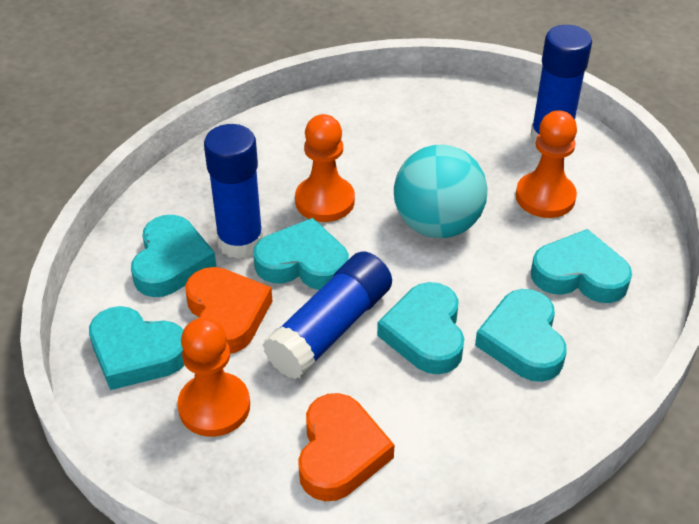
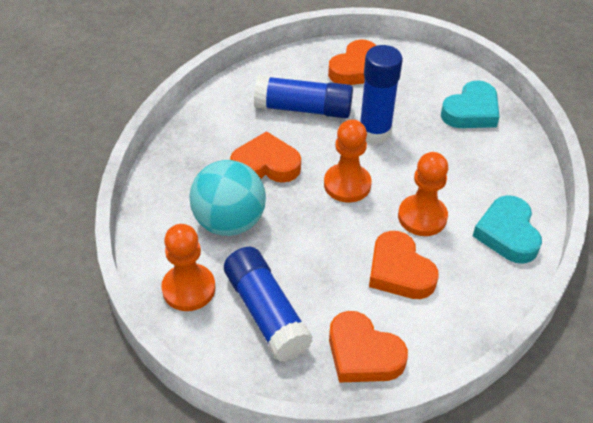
orange heart: 2 -> 4
turquoise heart: 6 -> 2

